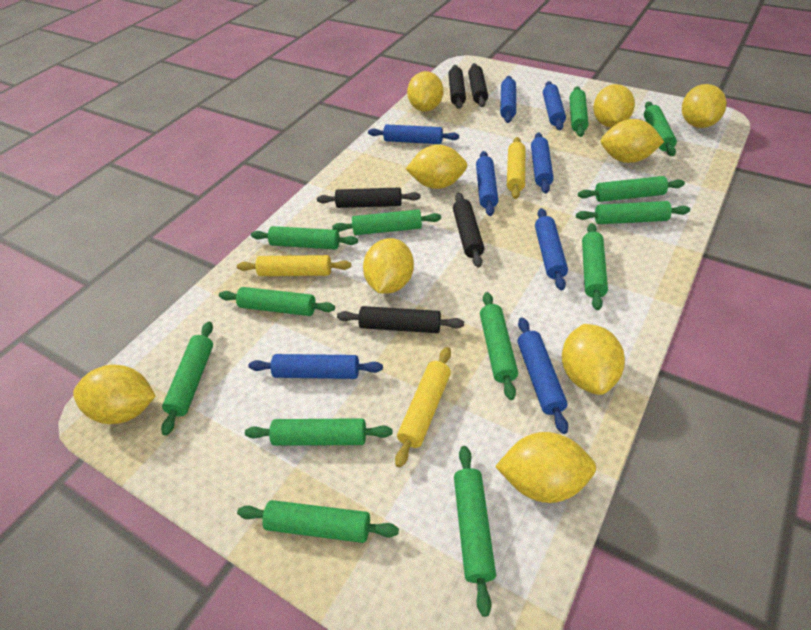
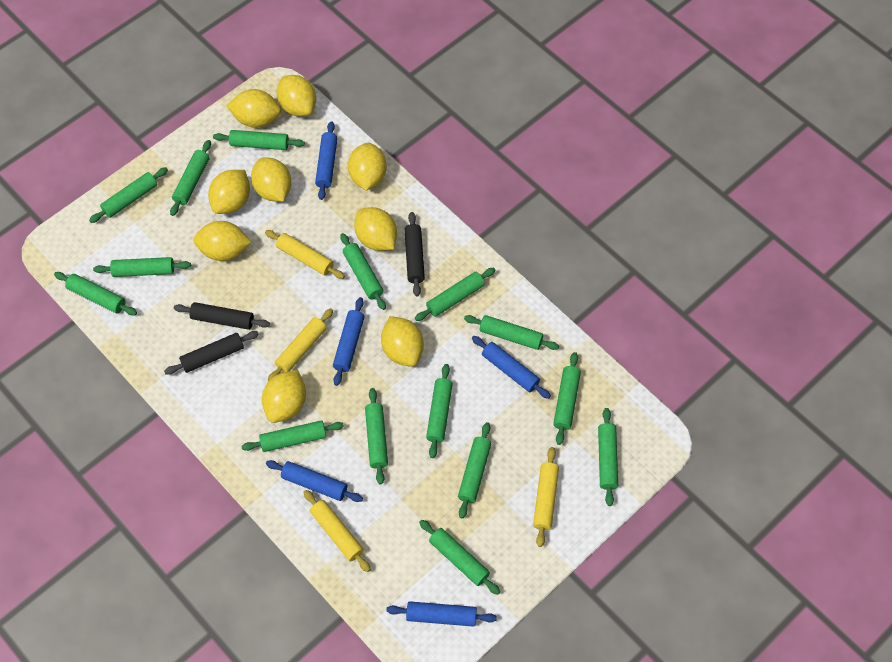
black rolling pin: 5 -> 3
blue rolling pin: 8 -> 5
green rolling pin: 13 -> 15
yellow rolling pin: 3 -> 4

